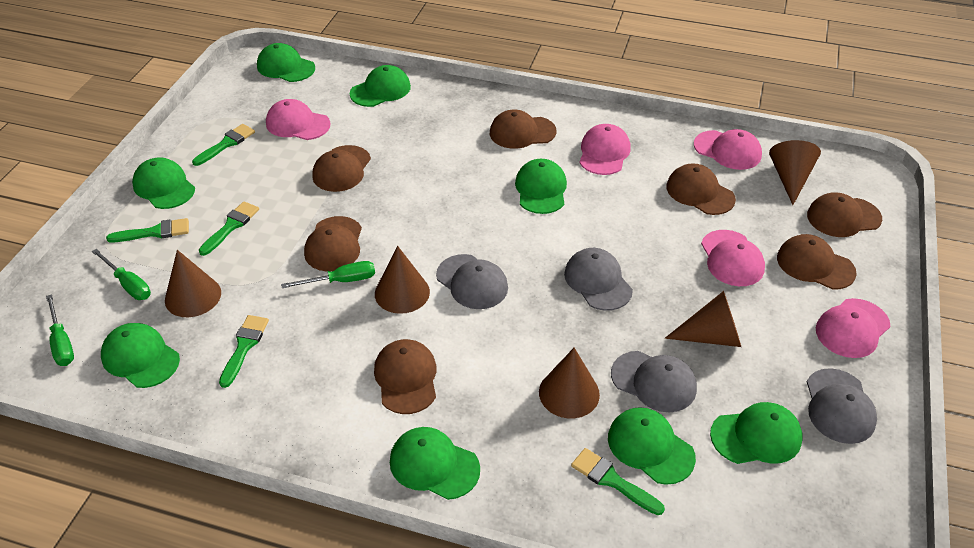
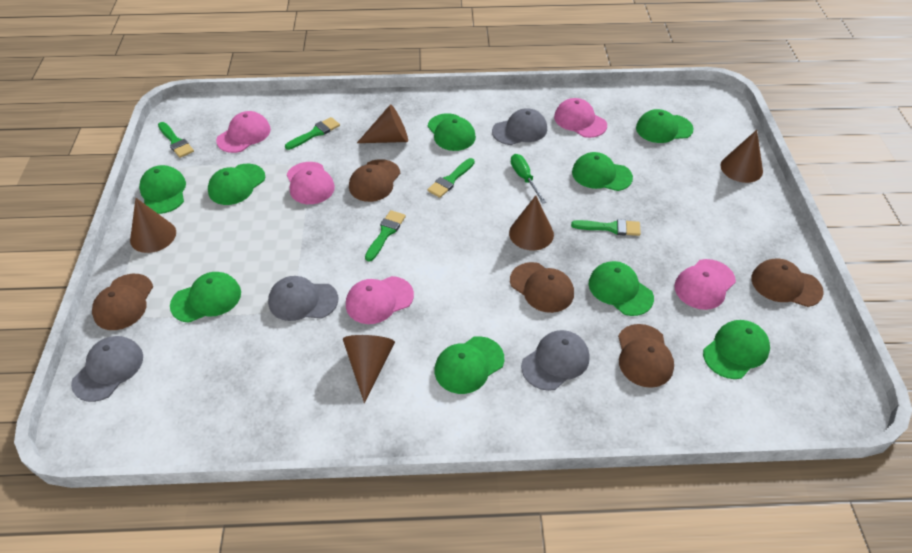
brown cap: 7 -> 5
green cap: 8 -> 9
green screwdriver: 3 -> 1

